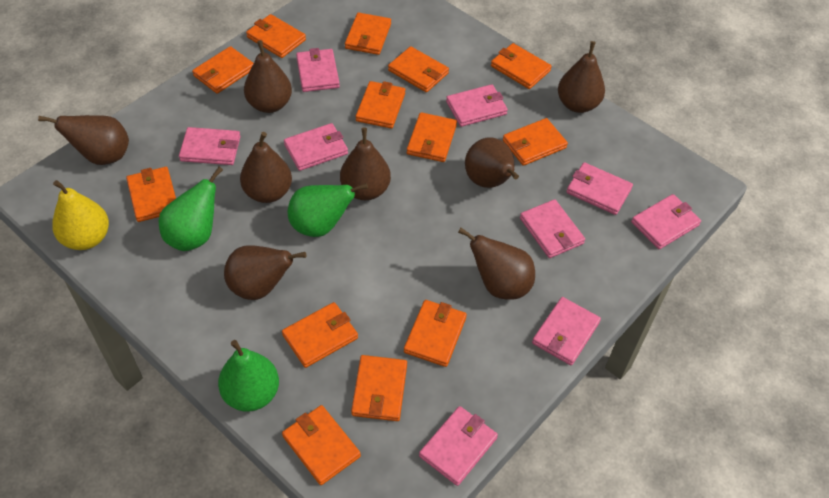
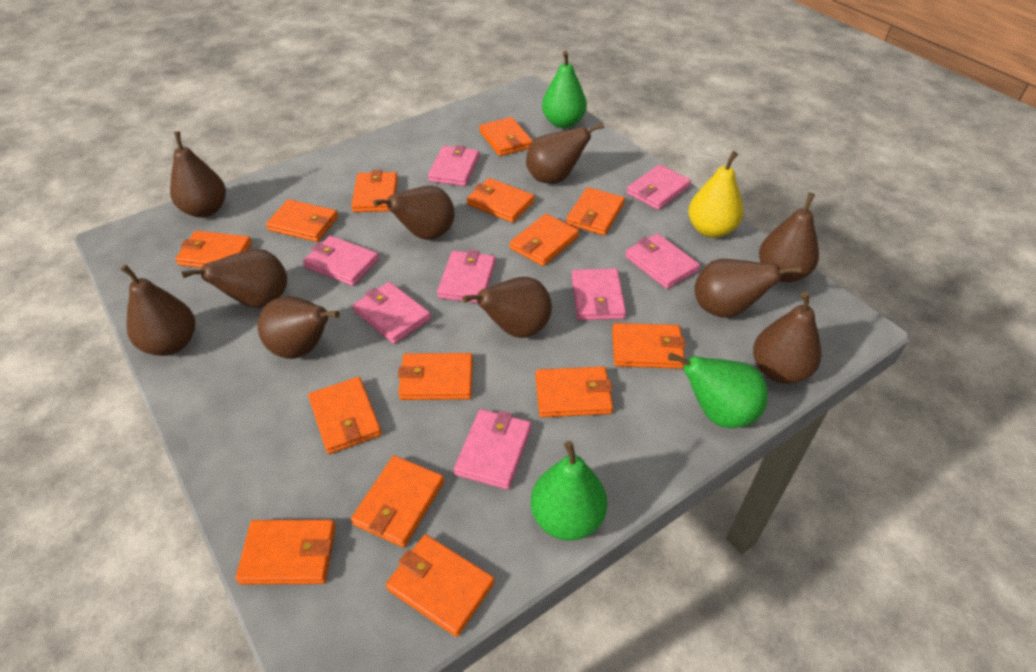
brown pear: 8 -> 10
orange wallet: 13 -> 14
pink wallet: 9 -> 8

